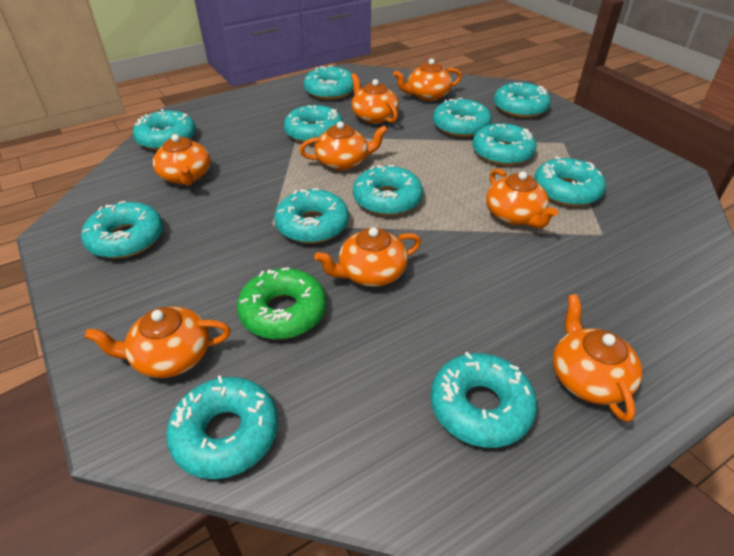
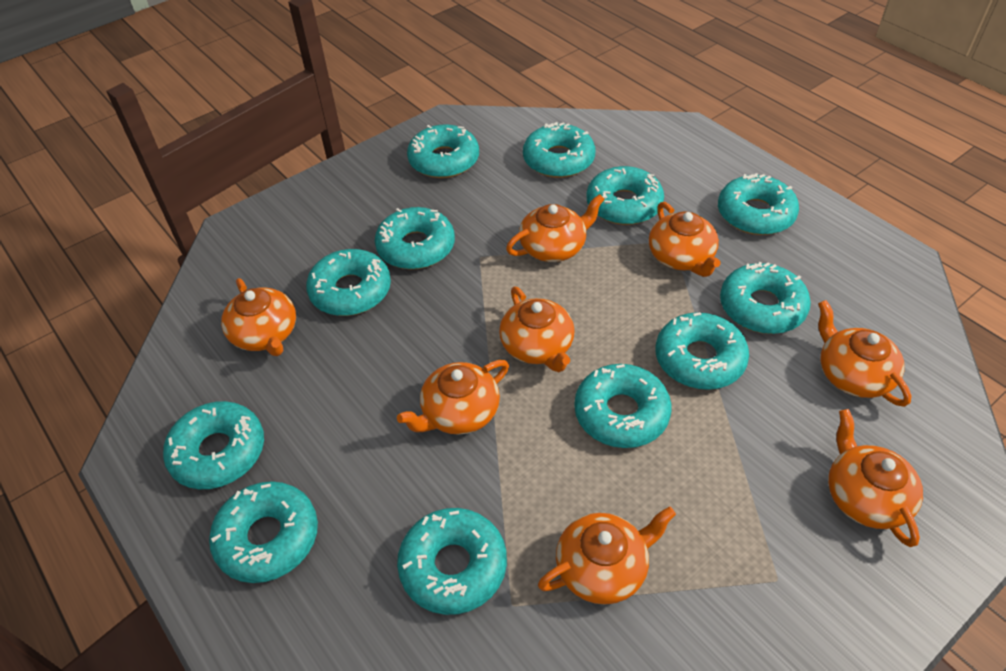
green donut: 1 -> 0

